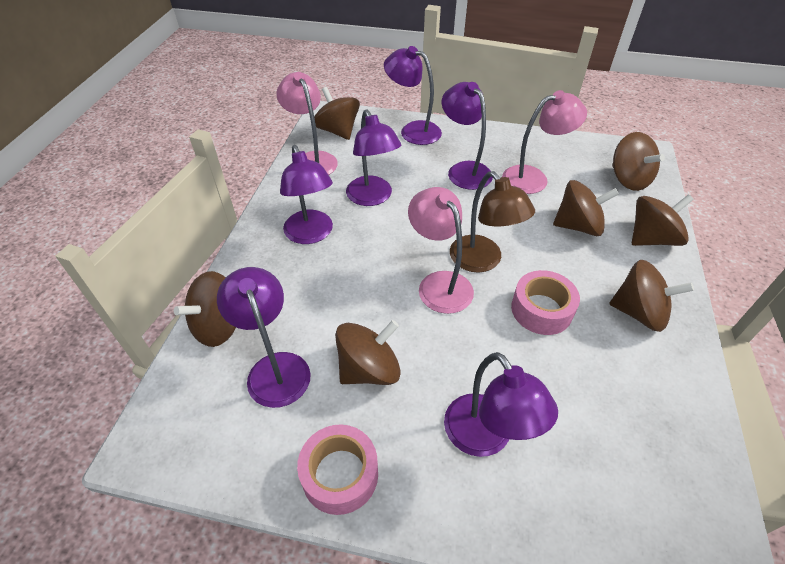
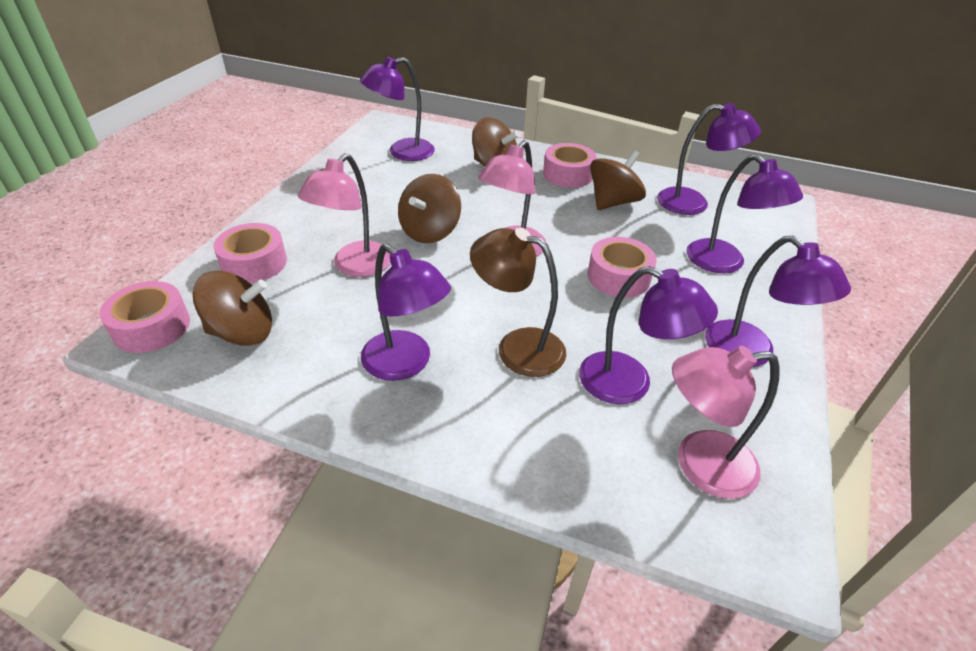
brown spinning top: 7 -> 4
pink tape: 2 -> 4

